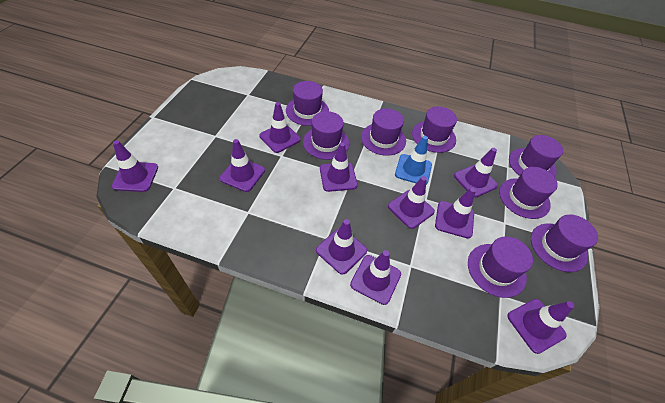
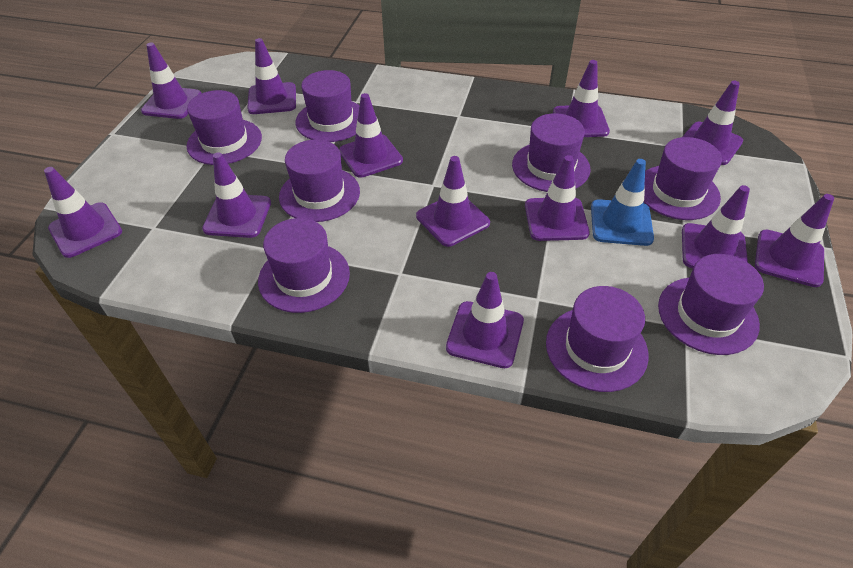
purple traffic cone: 10 -> 12

